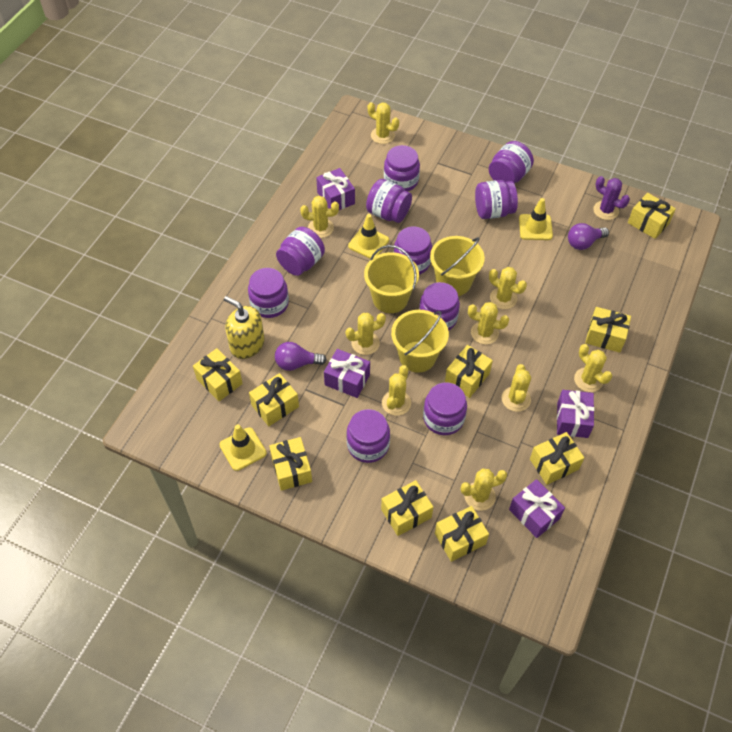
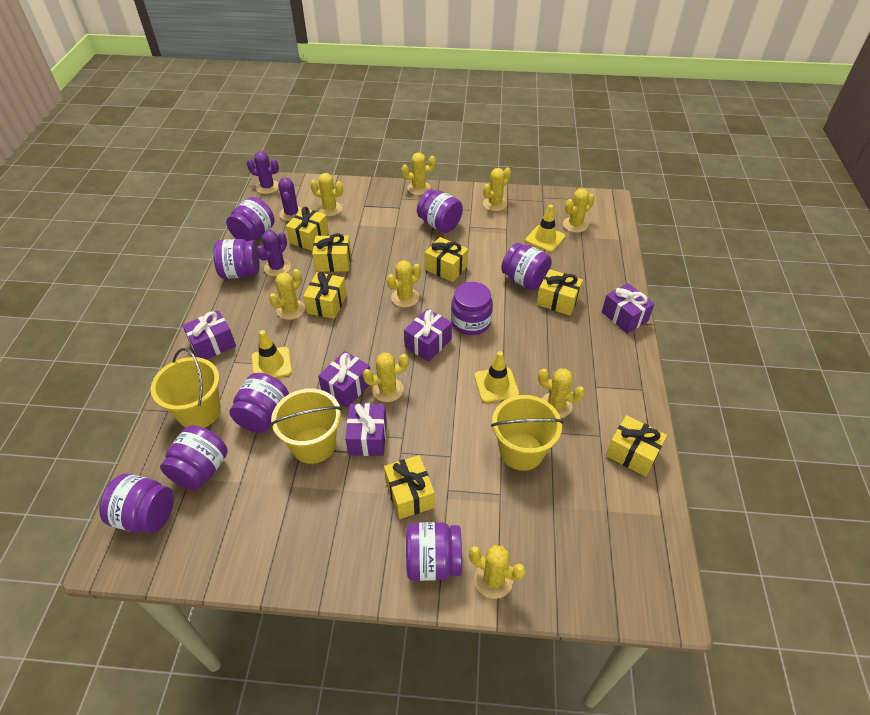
purple cactus: 1 -> 3
purple gift: 4 -> 5
purple jar: 10 -> 9
purple light bulb: 2 -> 0
yellow gift: 9 -> 7
yellow soap dispenser: 1 -> 0

